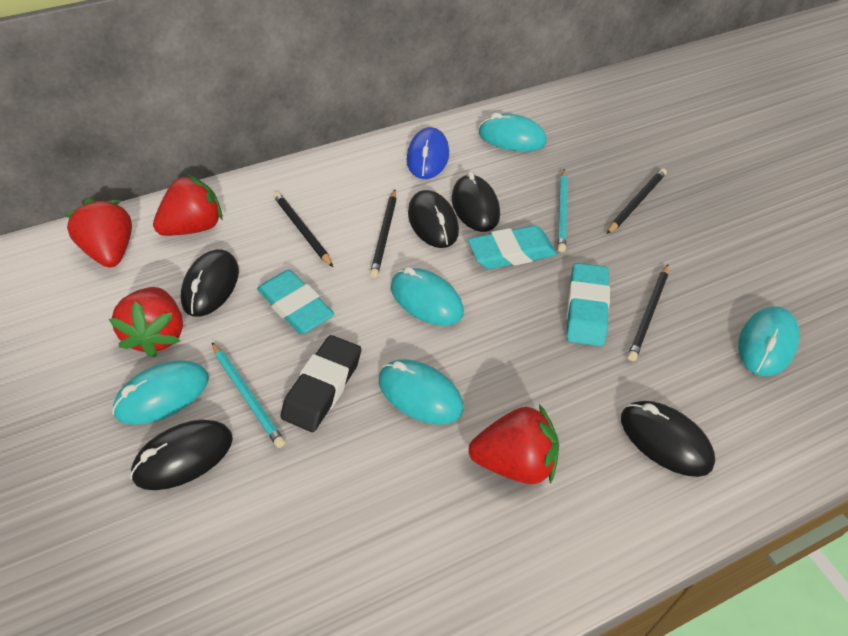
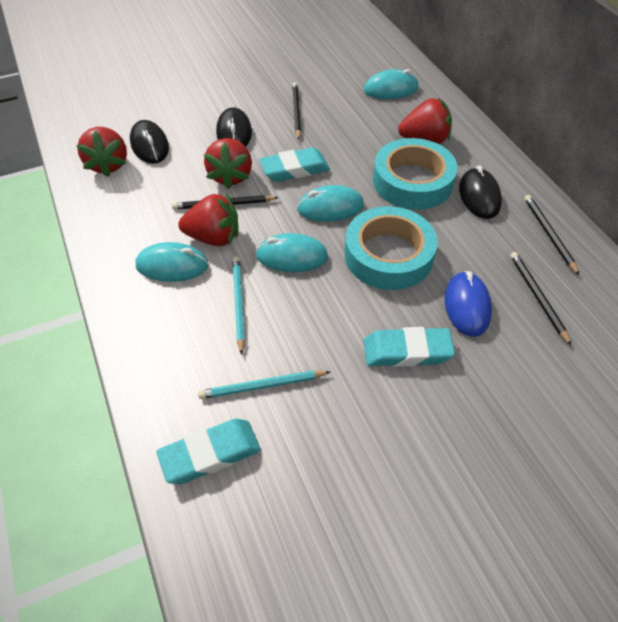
black eraser: 1 -> 0
black mouse: 5 -> 3
turquoise mouse: 5 -> 4
turquoise tape: 0 -> 2

